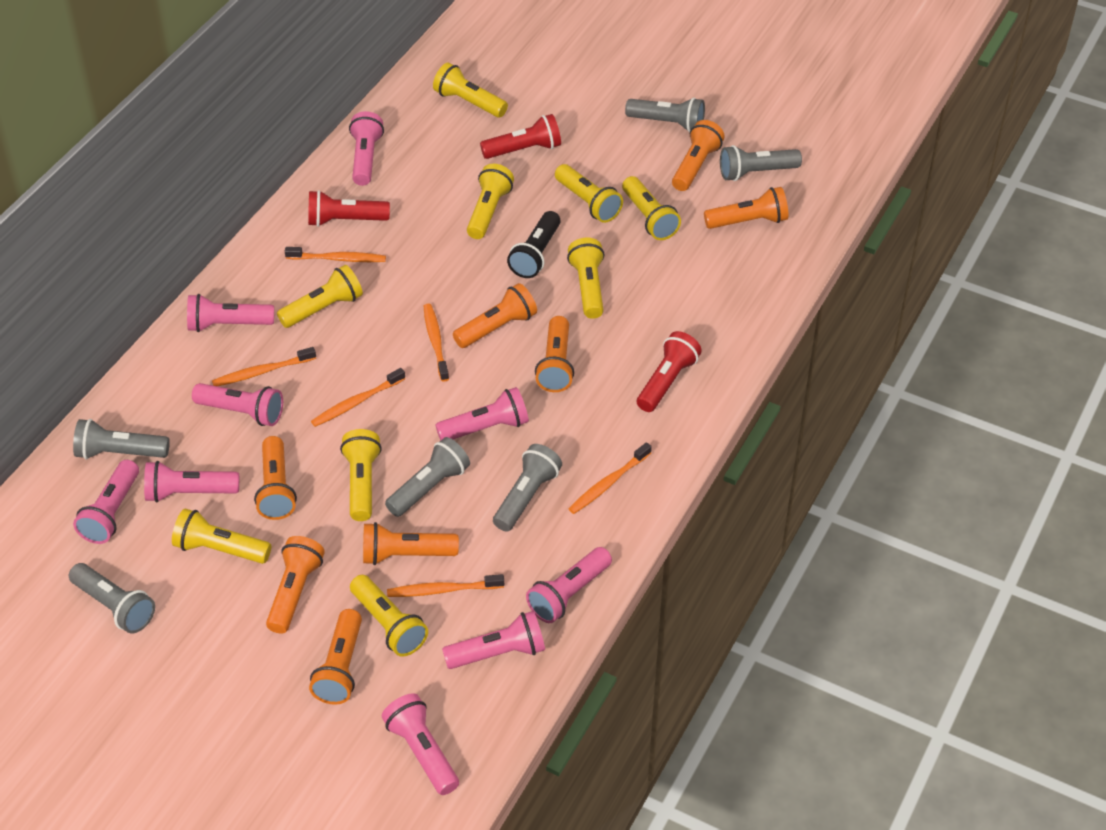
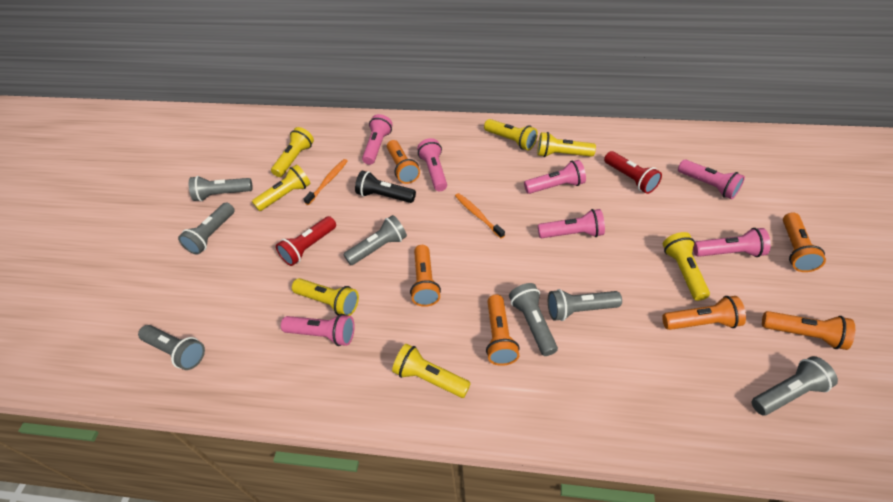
grey flashlight: 6 -> 7
orange flashlight: 8 -> 6
orange toothbrush: 6 -> 2
pink flashlight: 9 -> 7
red flashlight: 3 -> 2
yellow flashlight: 9 -> 7

